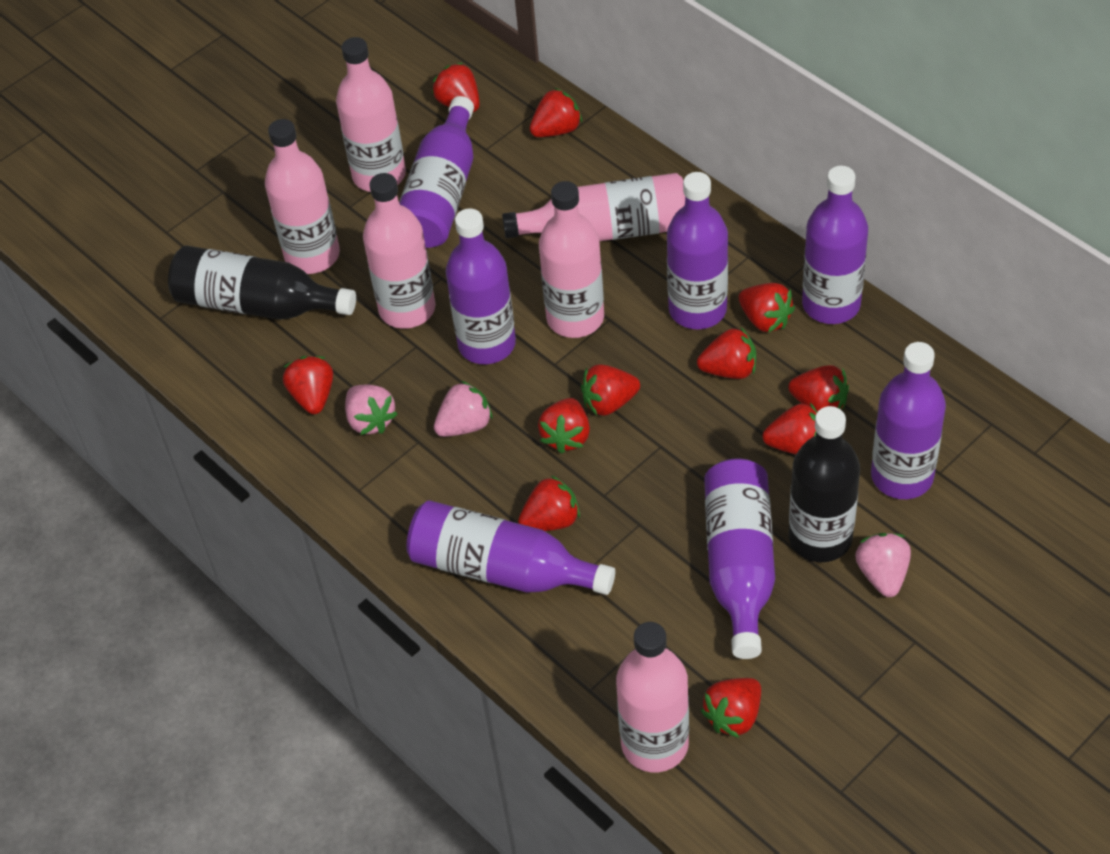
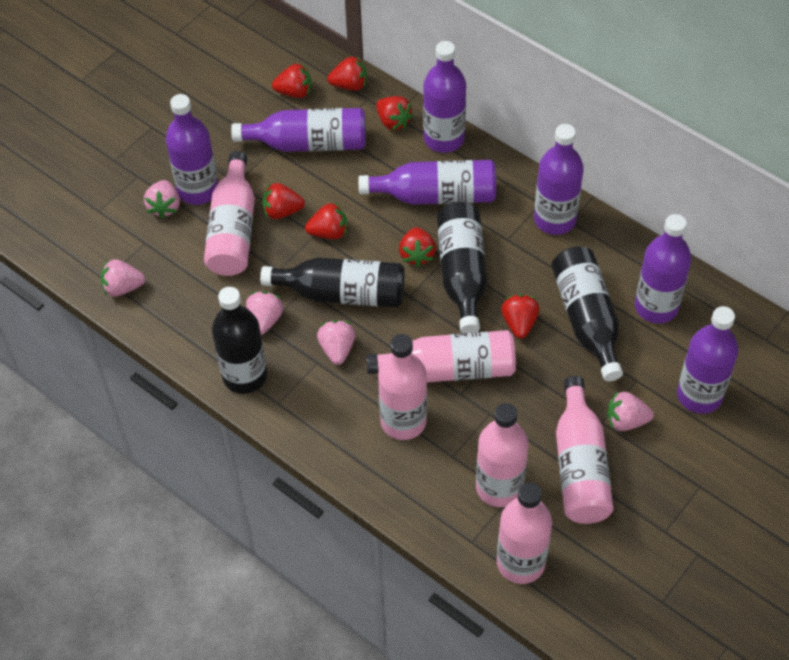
black bottle: 2 -> 4
pink strawberry: 3 -> 5
red strawberry: 11 -> 7

